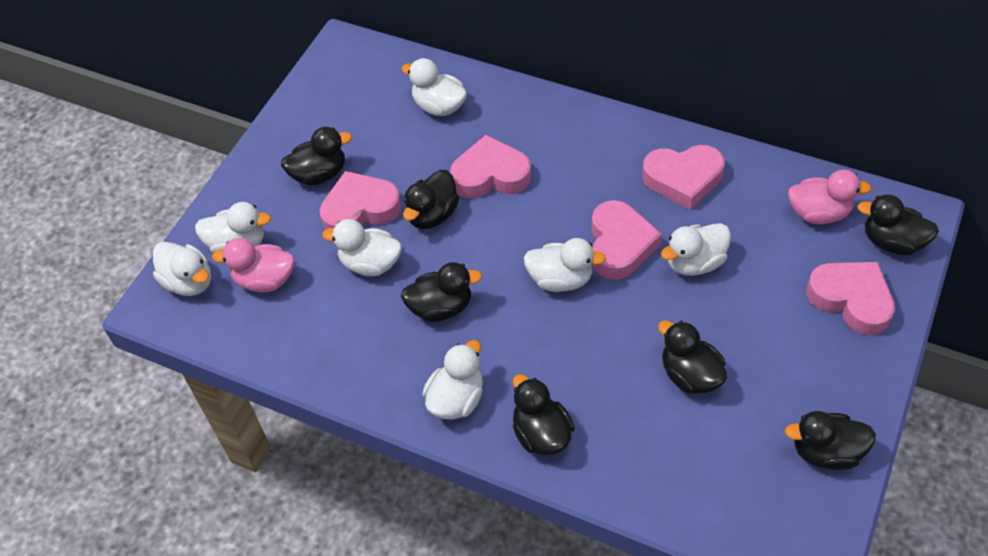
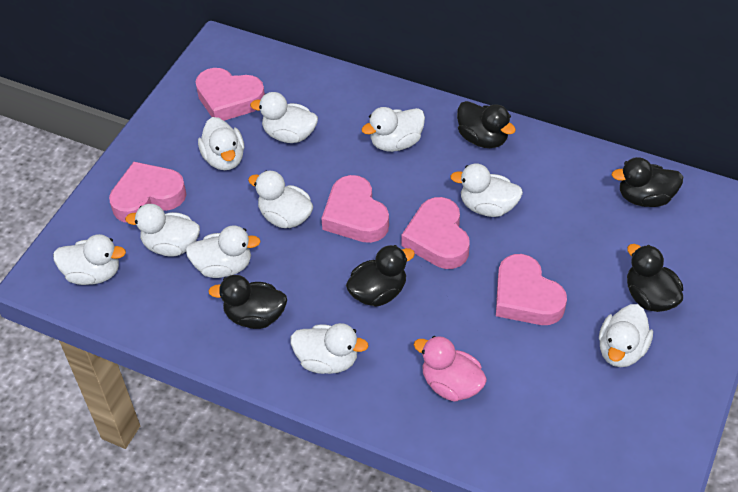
black duck: 7 -> 5
pink duck: 2 -> 1
white duck: 7 -> 10

